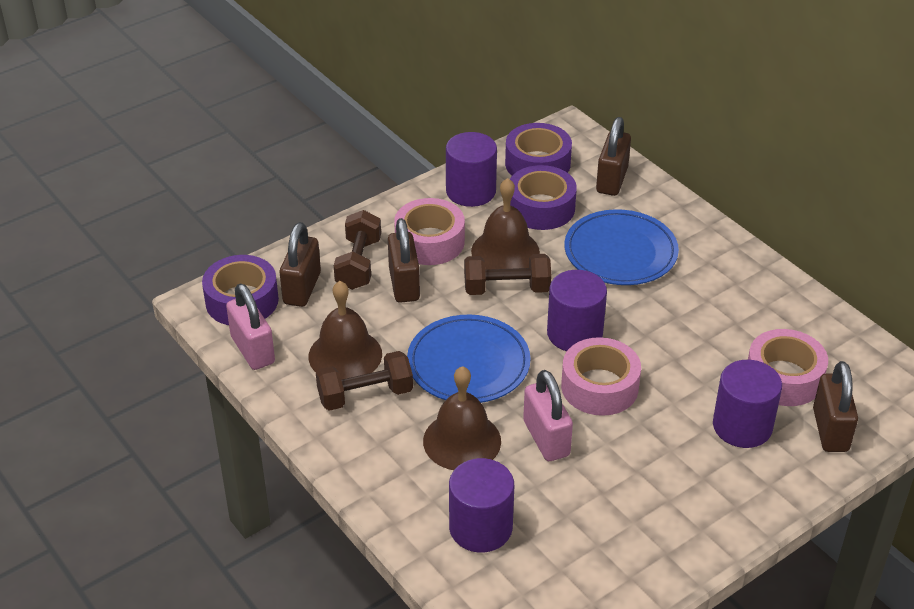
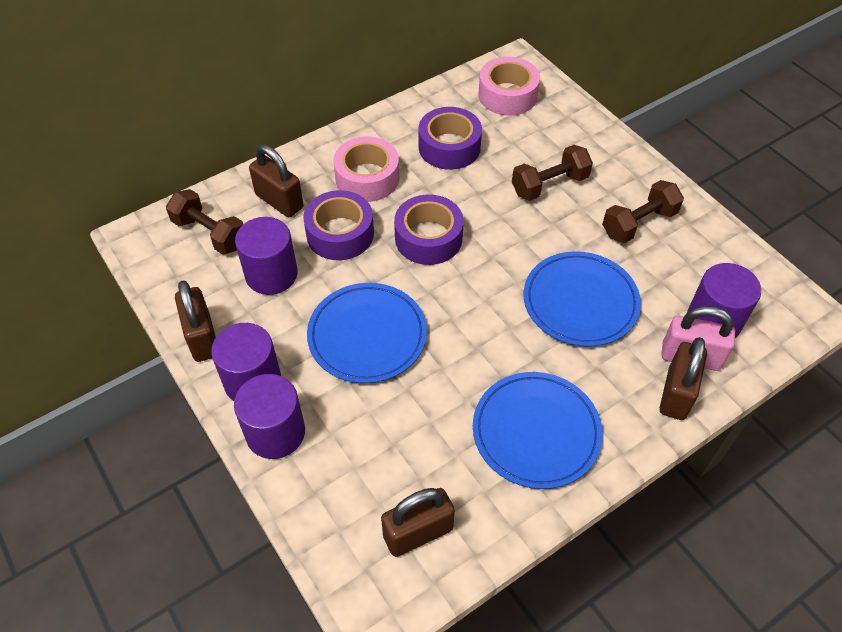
blue plate: 2 -> 3
brown bell: 3 -> 0
pink padlock: 2 -> 1
pink tape: 3 -> 2

